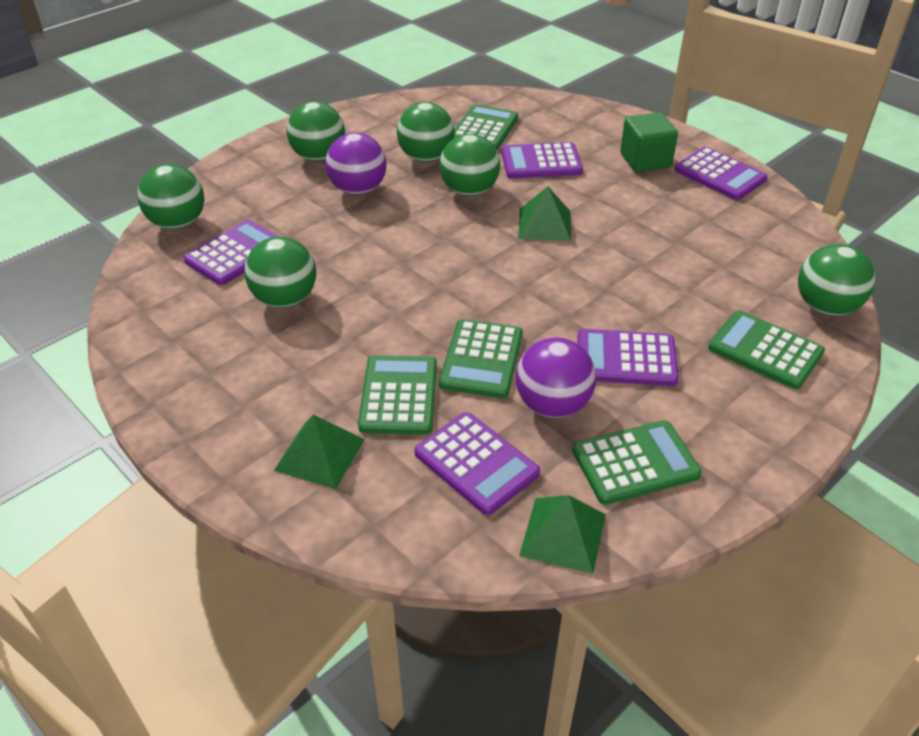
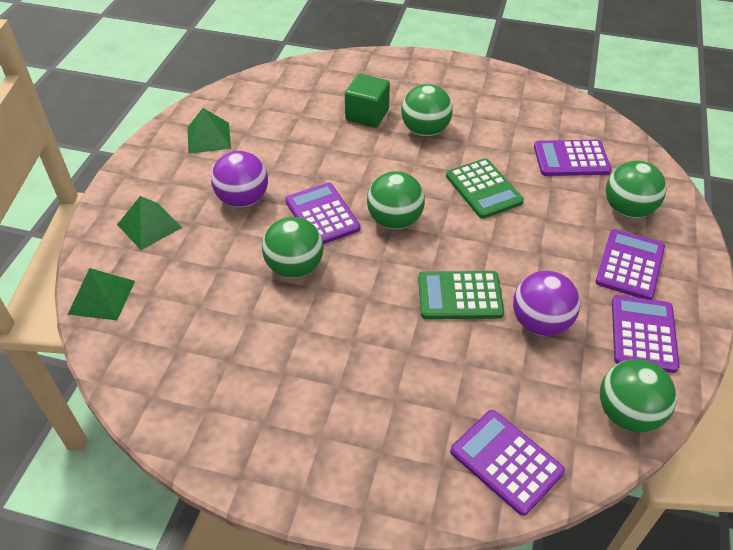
green ball: 6 -> 5
green calculator: 5 -> 2

